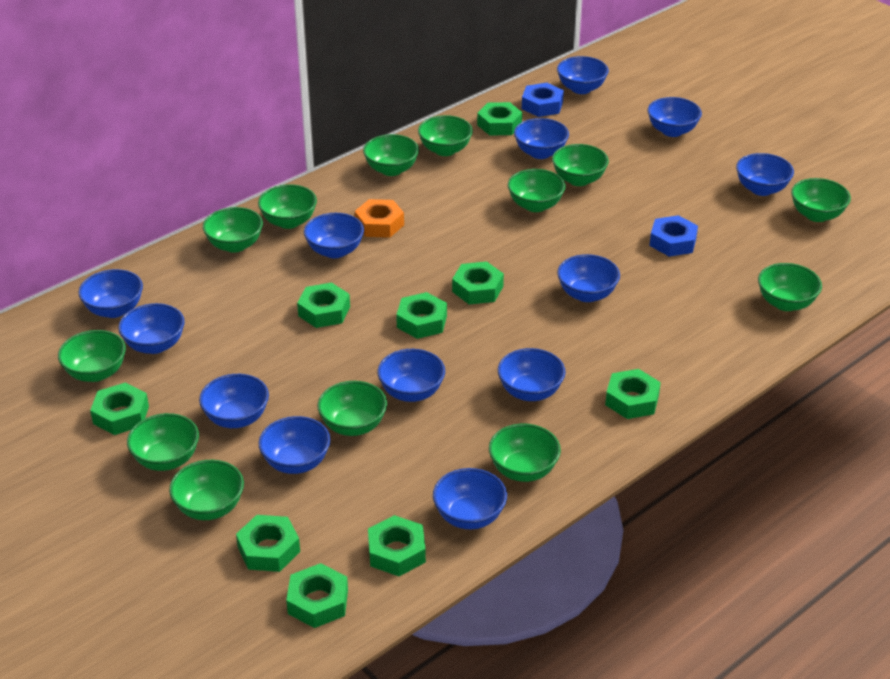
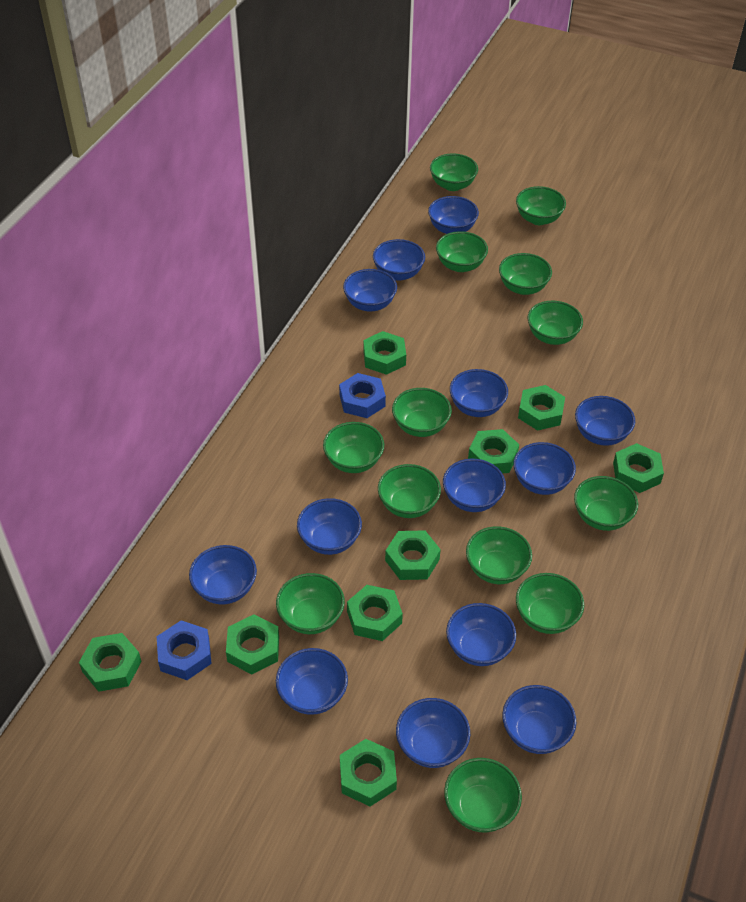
orange nut: 1 -> 0

